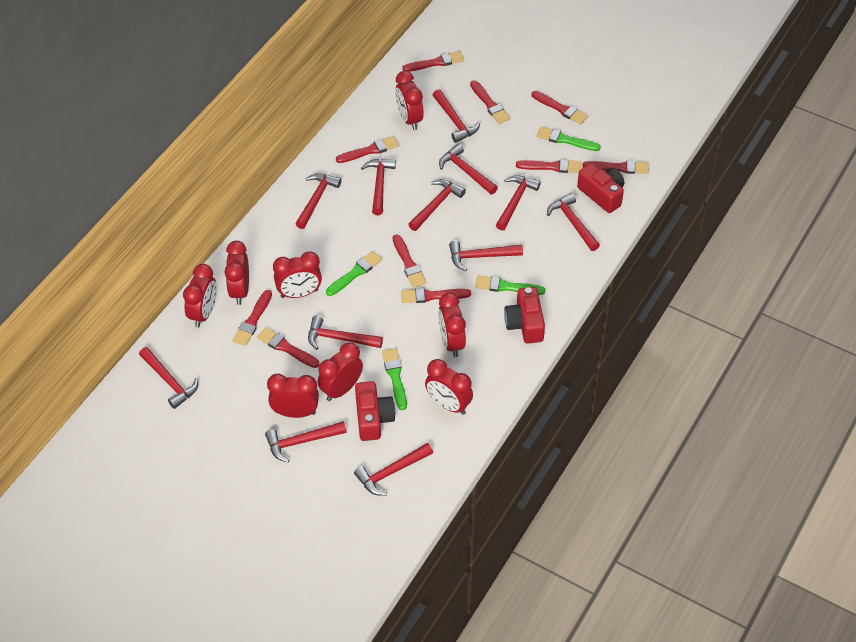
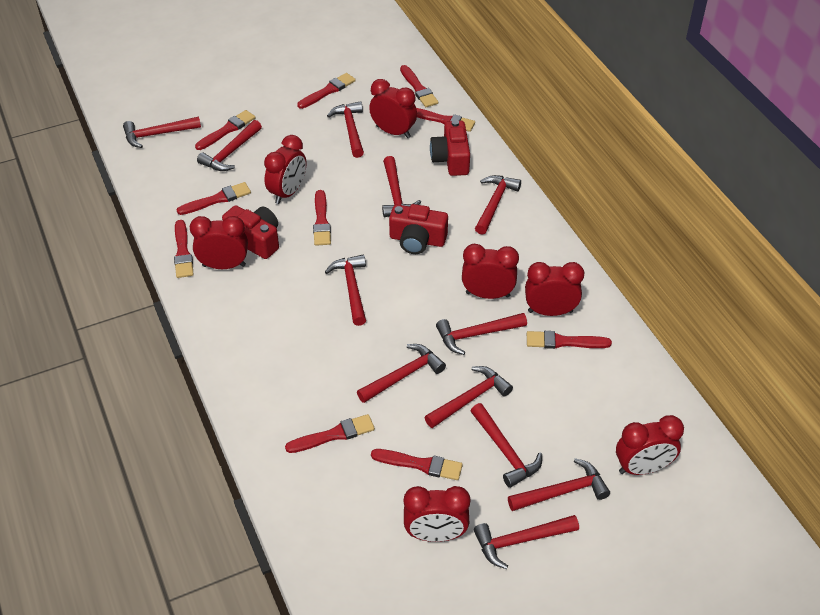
green brush: 4 -> 0
red clock: 8 -> 7

